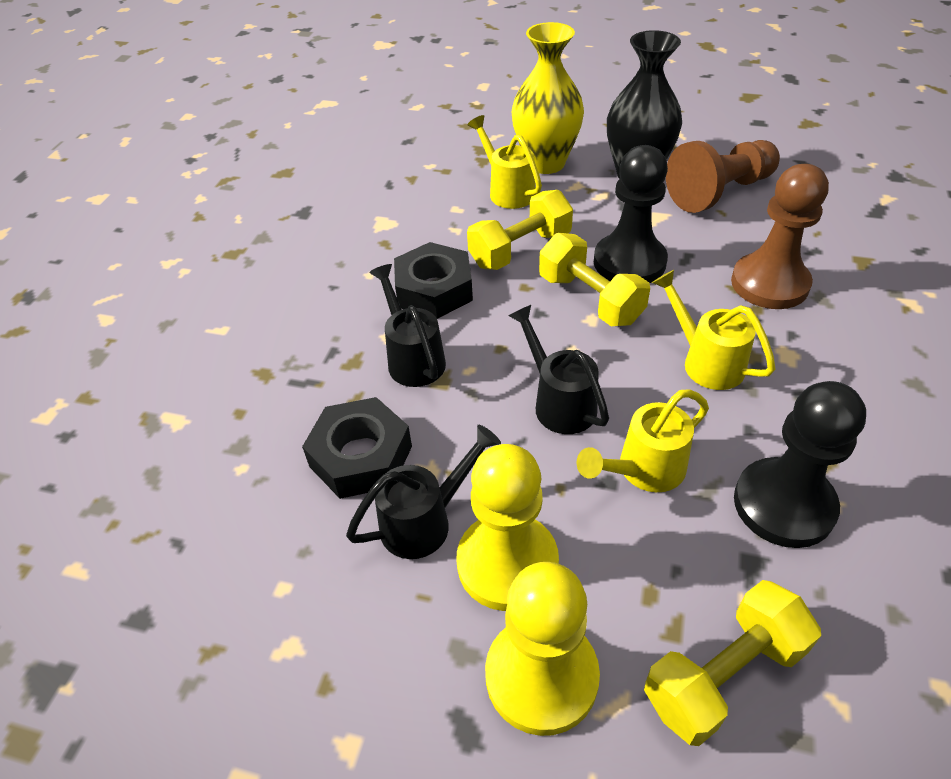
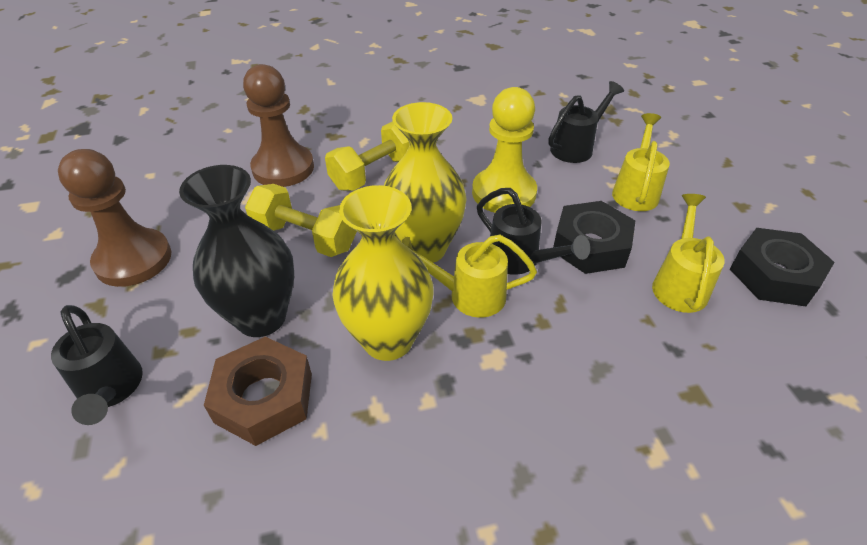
black pawn: 2 -> 0
brown nut: 0 -> 1
yellow dumbbell: 3 -> 2
yellow pawn: 2 -> 1
yellow vase: 1 -> 2

